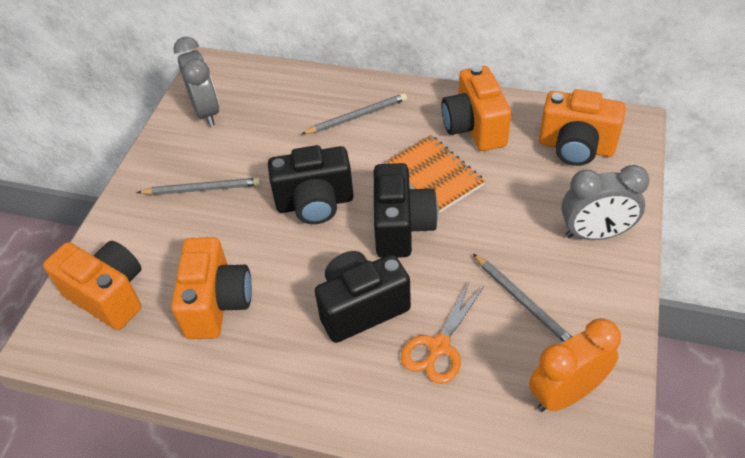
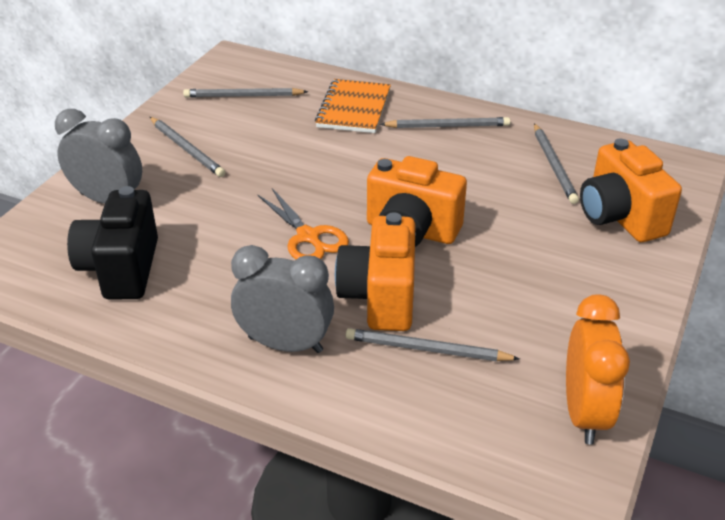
black camera: 3 -> 1
grey pencil: 3 -> 5
orange camera: 4 -> 3

